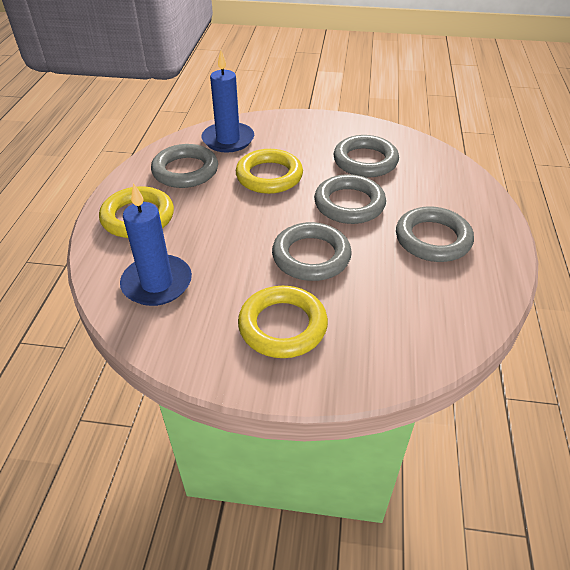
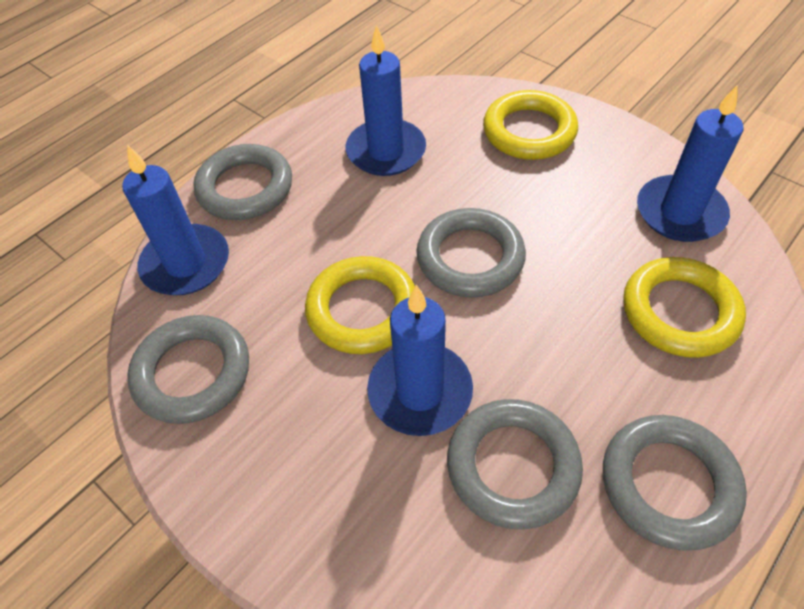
blue candle: 2 -> 4

